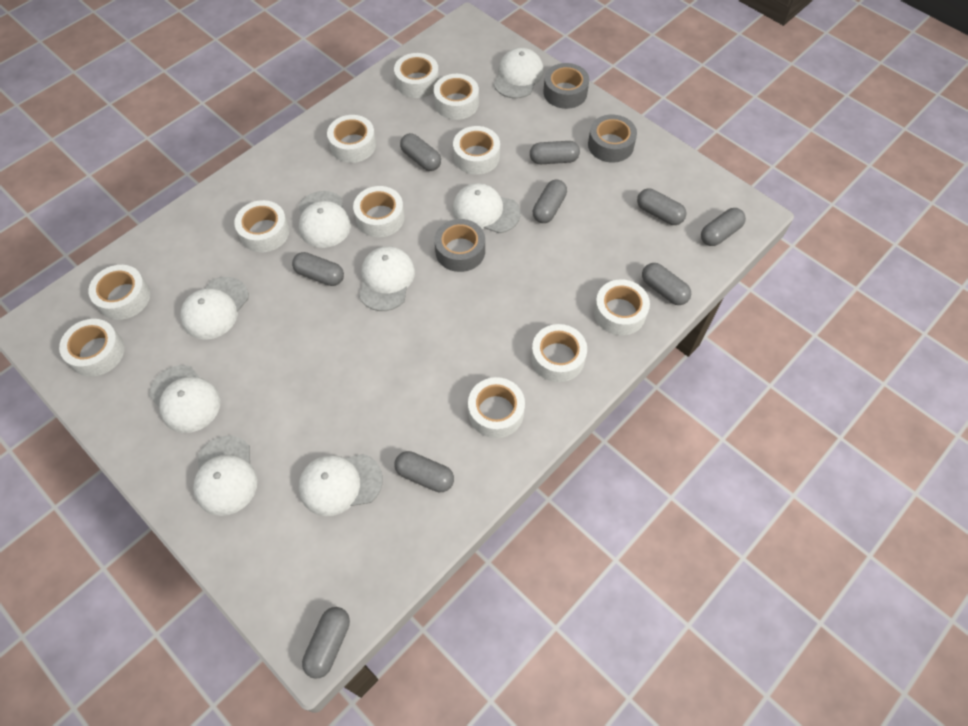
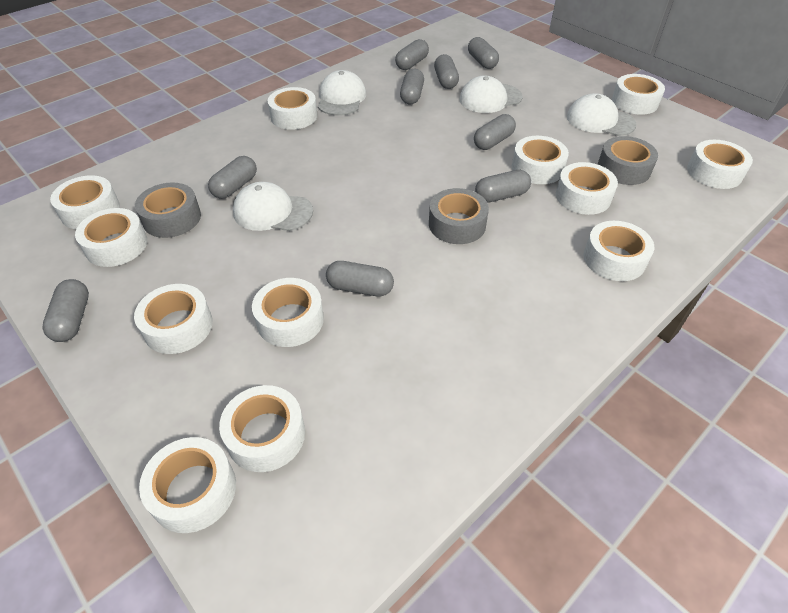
white cap: 8 -> 4
white tape: 11 -> 12

